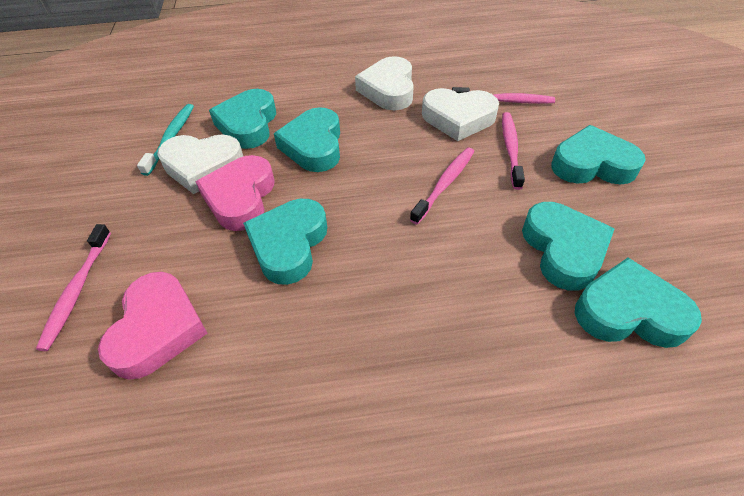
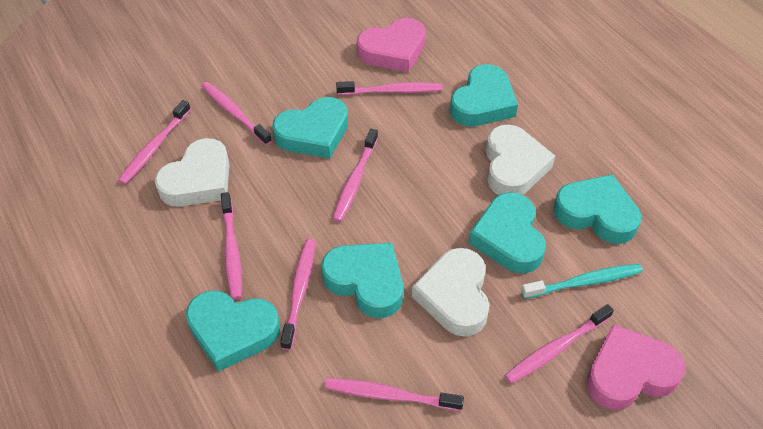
pink toothbrush: 4 -> 8

